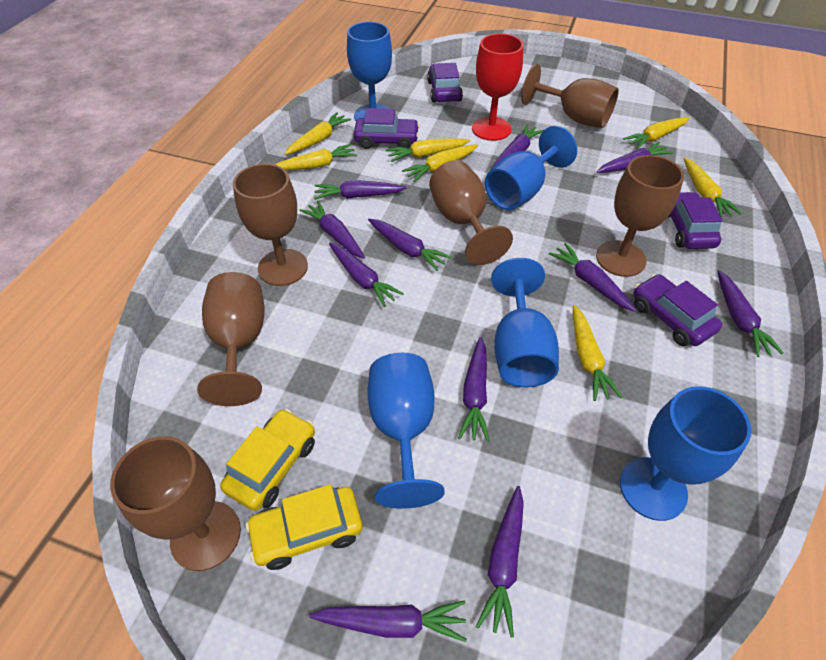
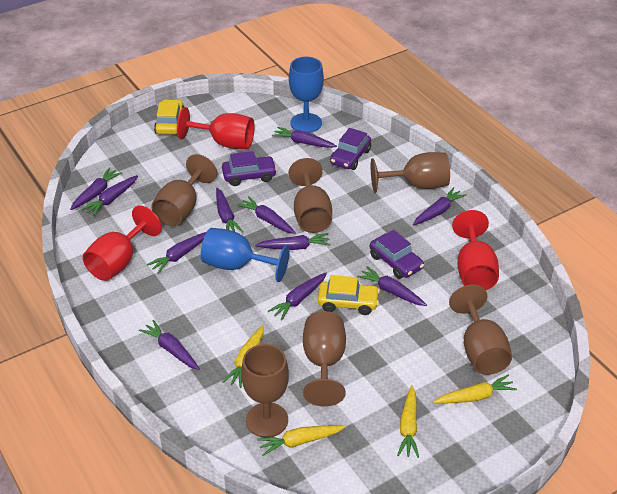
blue goblet: 5 -> 2
purple car: 4 -> 3
red goblet: 1 -> 3
yellow carrot: 7 -> 4

